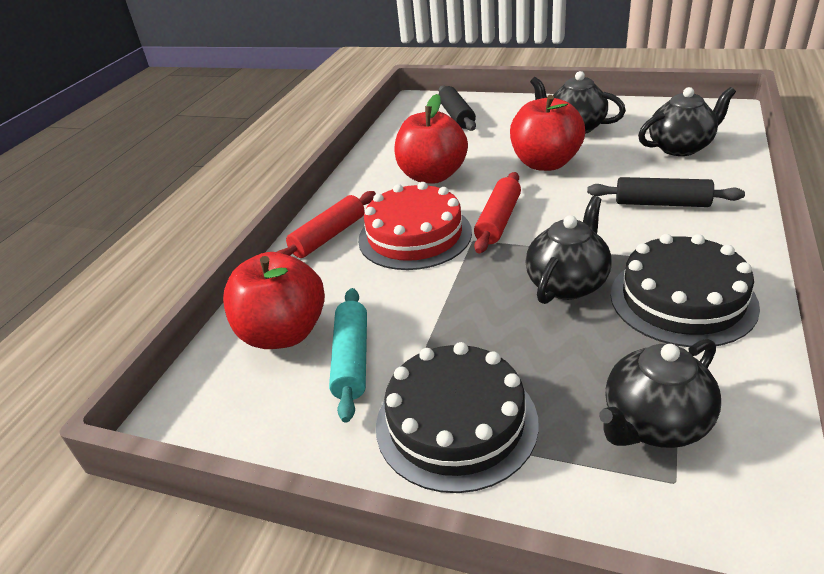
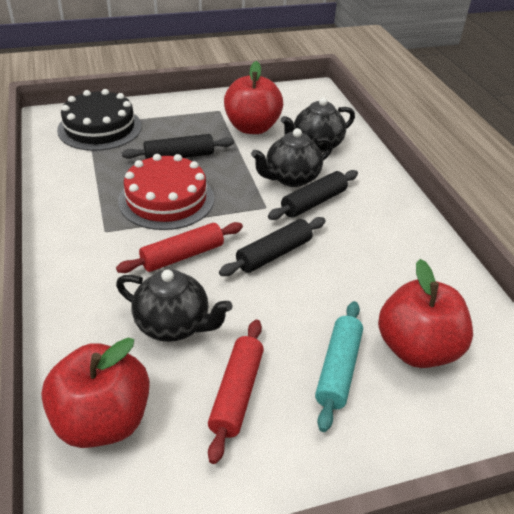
black cake: 2 -> 1
black rolling pin: 2 -> 3
black teapot: 4 -> 3

